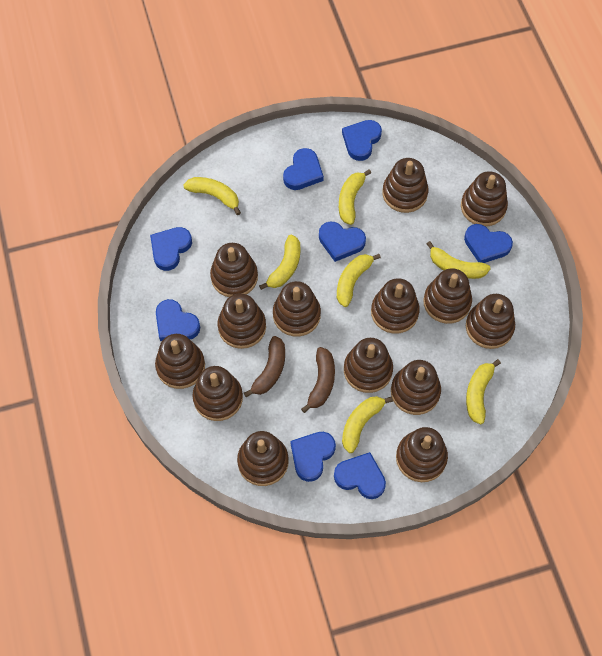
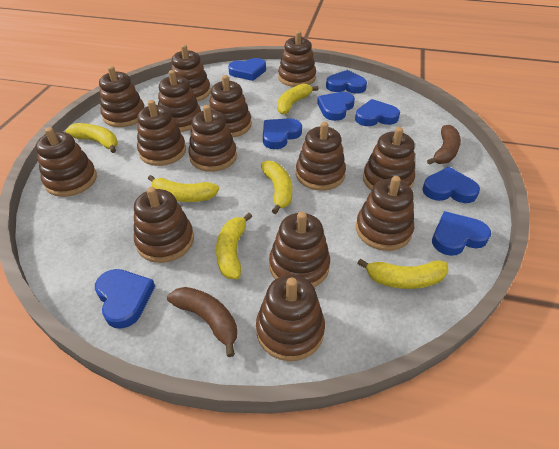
yellow banana: 7 -> 6

